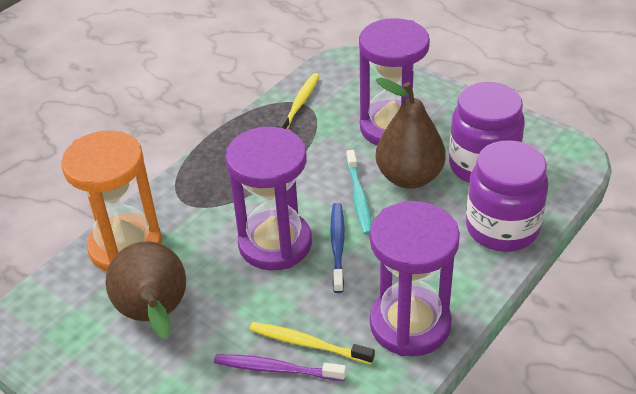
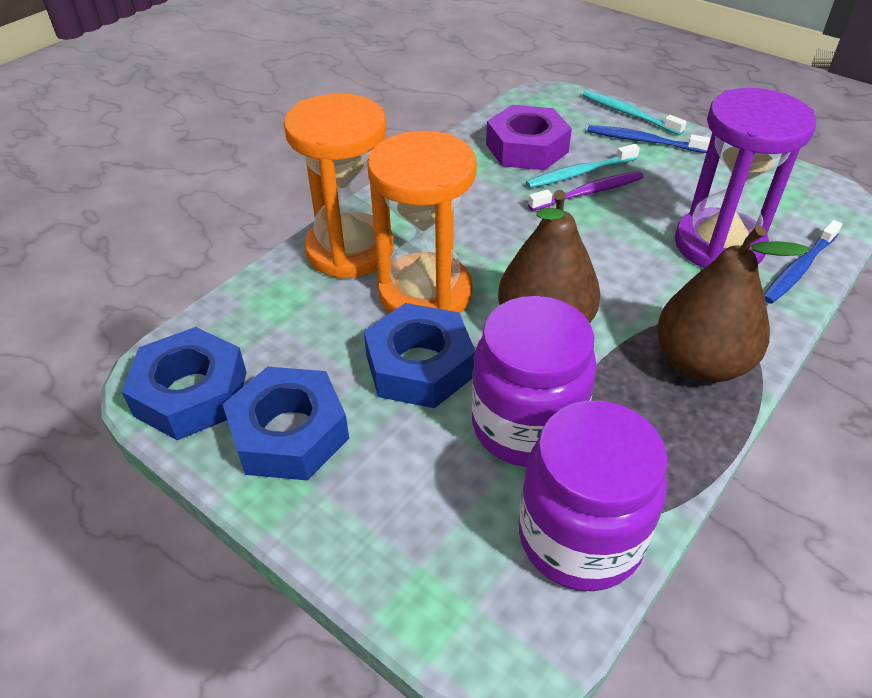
blue nut: 0 -> 3
blue toothbrush: 1 -> 2
orange hourglass: 1 -> 2
purple hourglass: 3 -> 1
purple nut: 0 -> 1
turquoise toothbrush: 1 -> 2
yellow toothbrush: 2 -> 0

